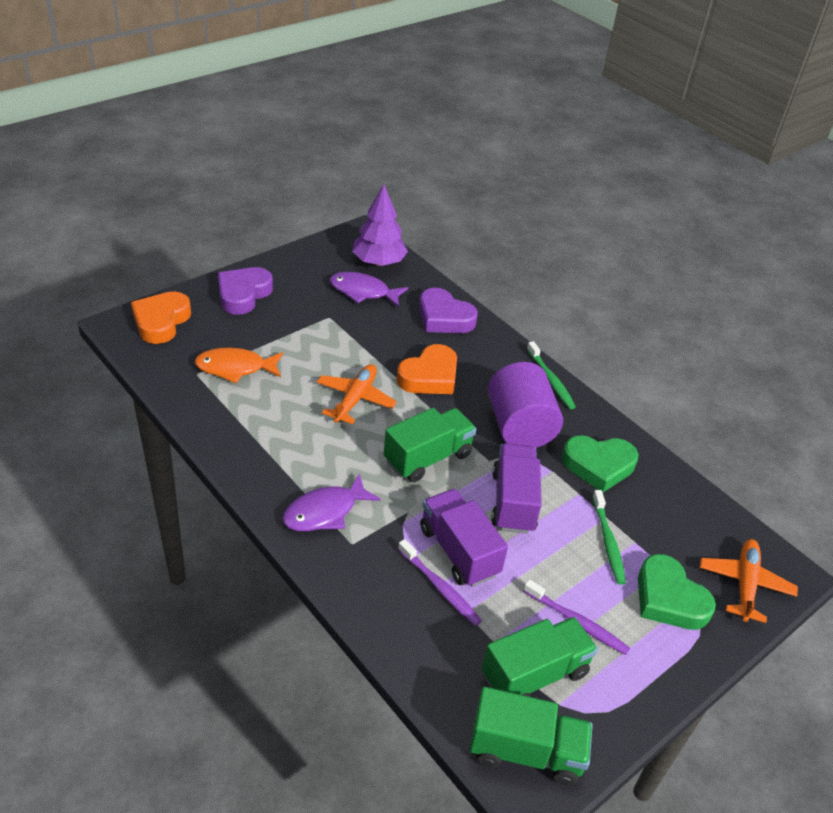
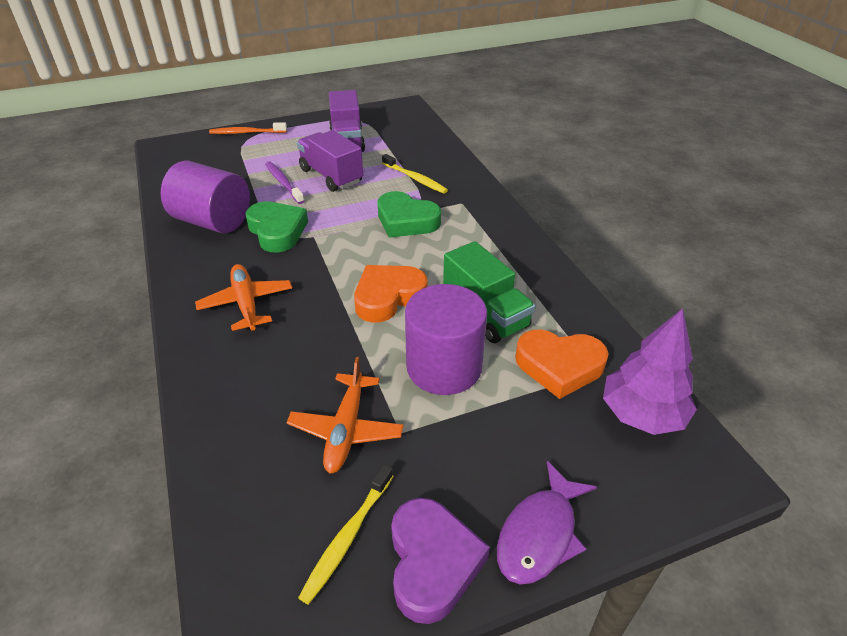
green toothbrush: 2 -> 0
green truck: 3 -> 1
orange fish: 1 -> 0
orange toothbrush: 0 -> 1
purple cylinder: 1 -> 2
purple fish: 2 -> 1
purple heart: 2 -> 1
purple toothbrush: 2 -> 1
yellow toothbrush: 0 -> 2

